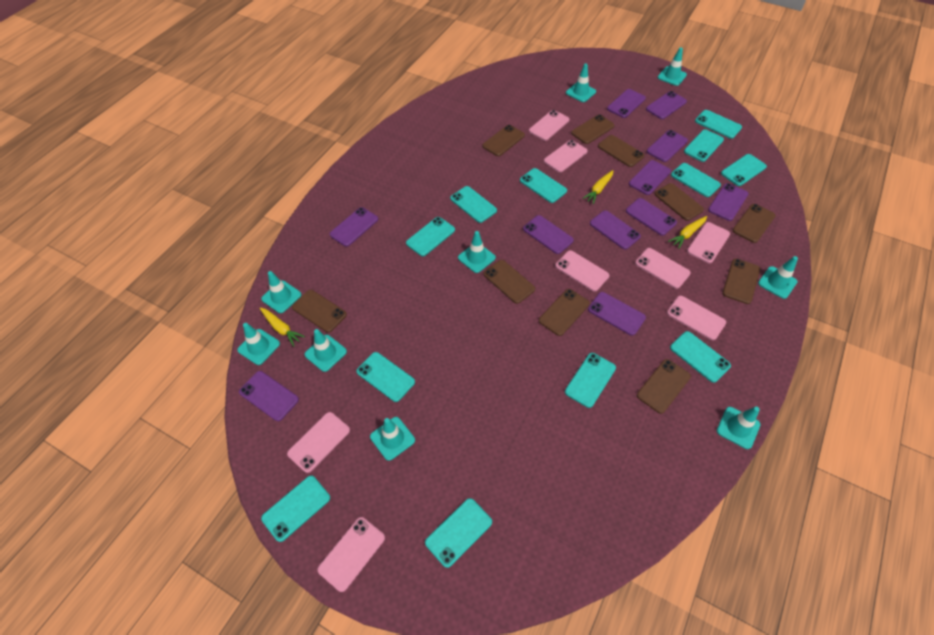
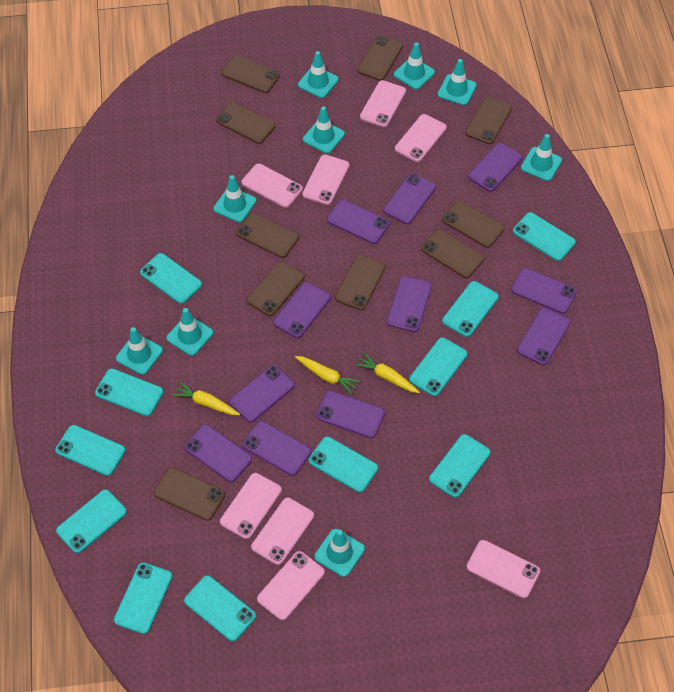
turquoise phone: 12 -> 11

